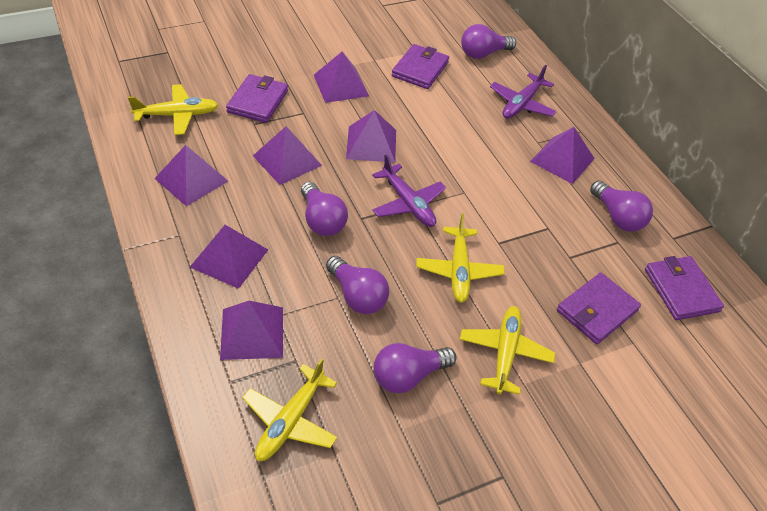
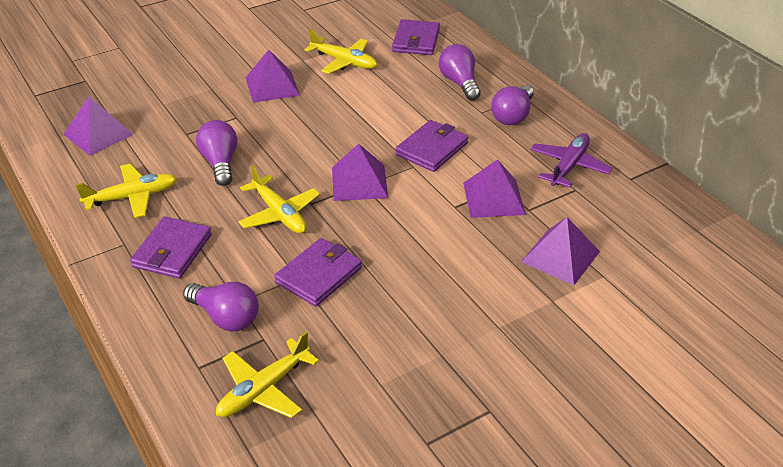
purple light bulb: 5 -> 4
purple plane: 2 -> 1
purple pyramid: 7 -> 5

